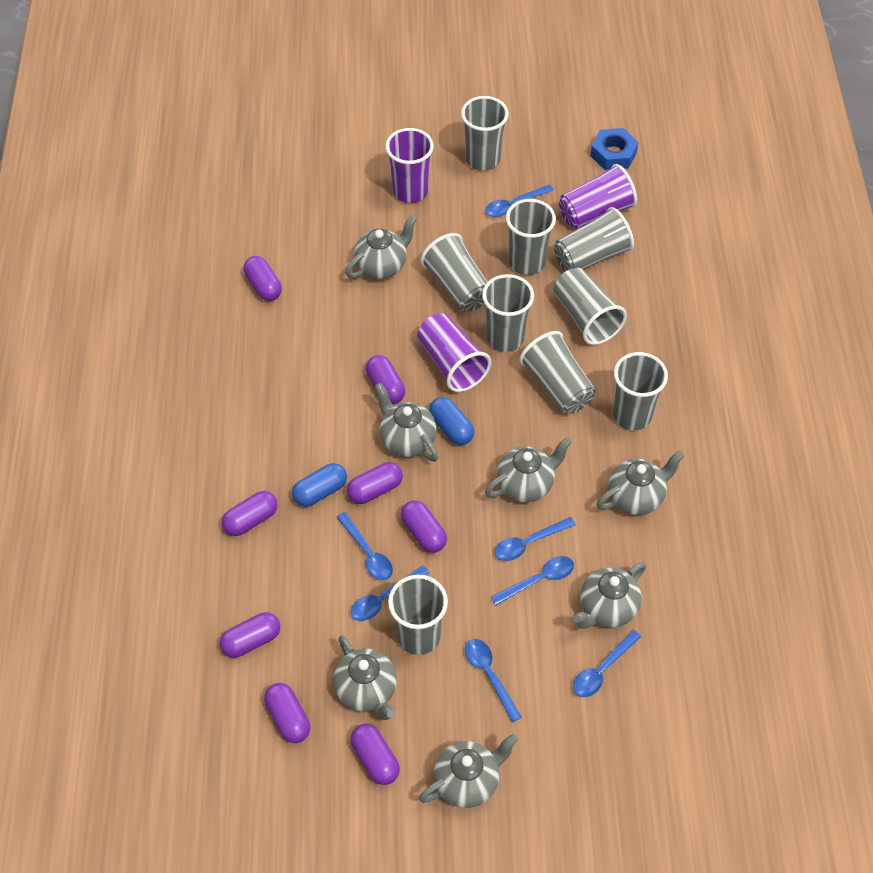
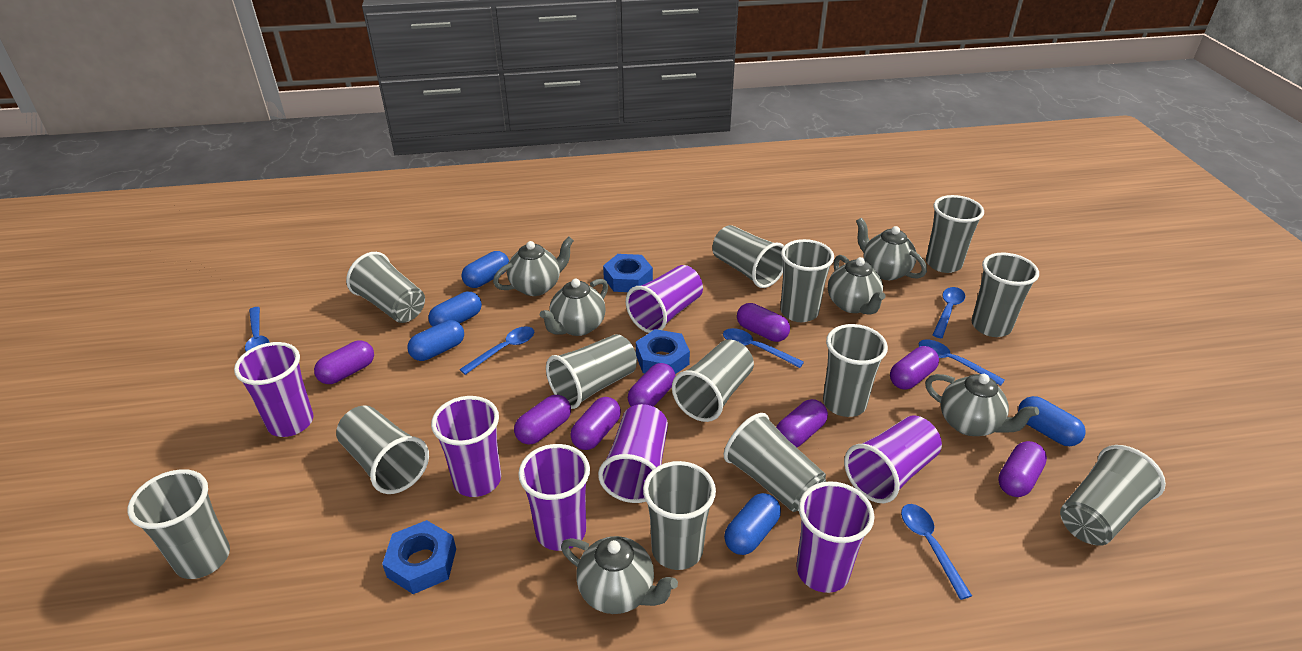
blue capsule: 2 -> 5
blue nut: 1 -> 3
blue spoon: 7 -> 6
grey cup: 9 -> 13
grey teapot: 7 -> 6
purple cup: 3 -> 7

